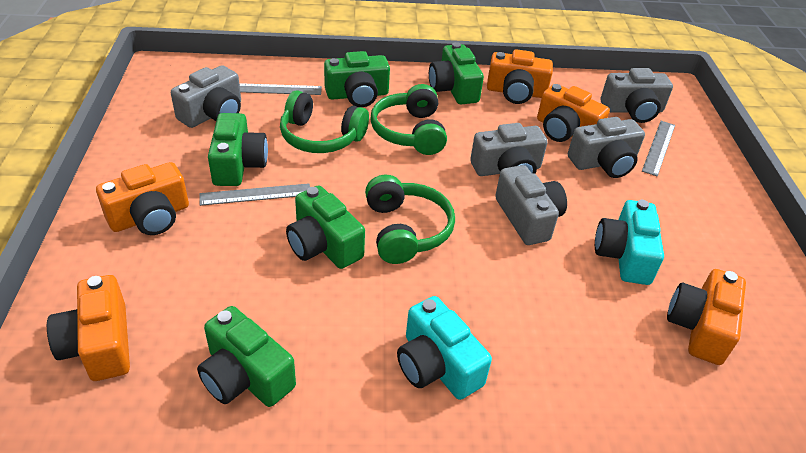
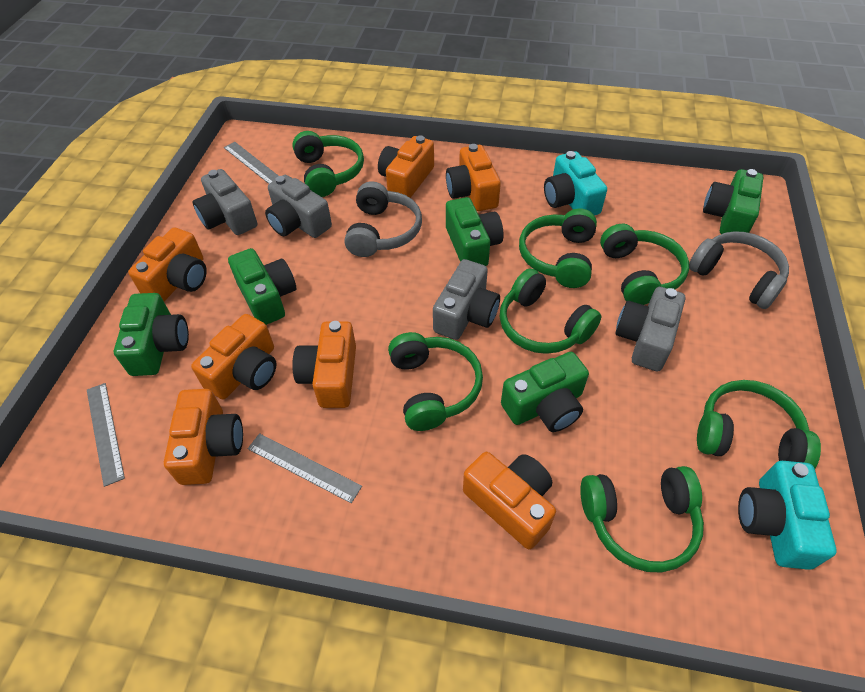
green headphones: 3 -> 7
grey camera: 5 -> 4
grey headphones: 0 -> 2
orange camera: 5 -> 7

